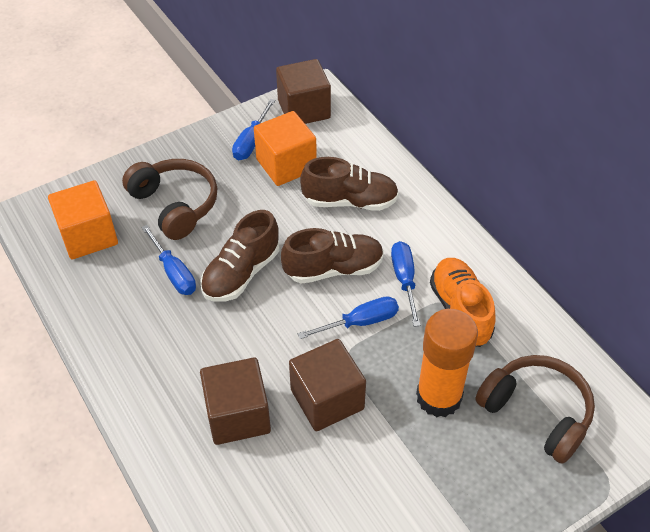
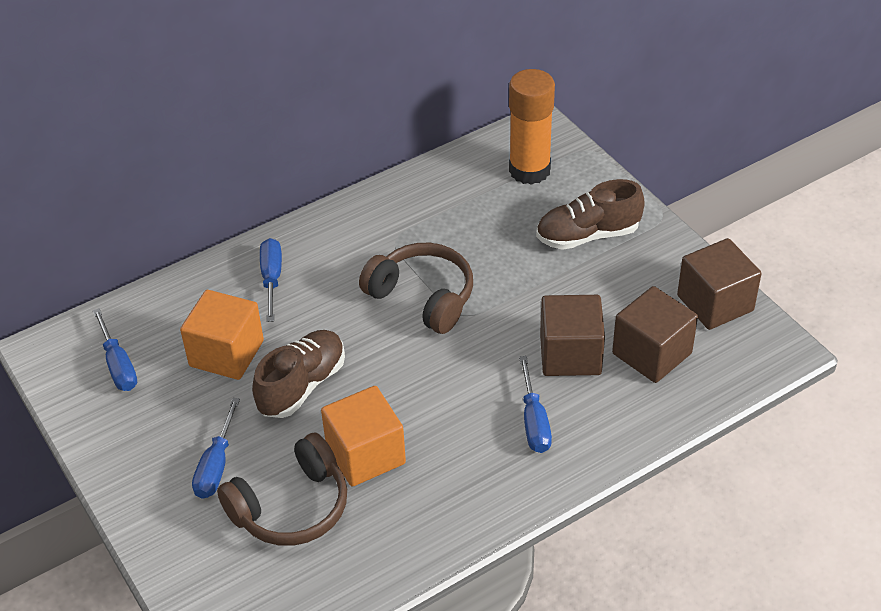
brown shoe: 3 -> 2
orange shoe: 1 -> 0

